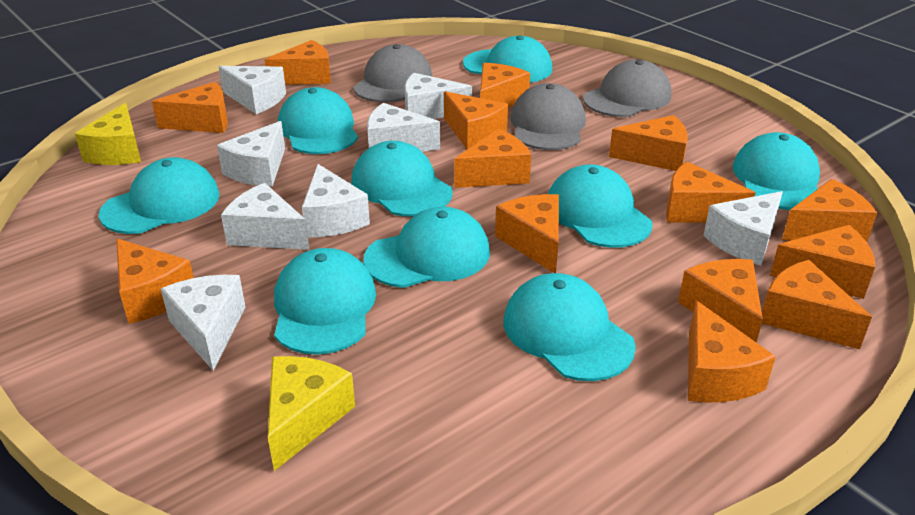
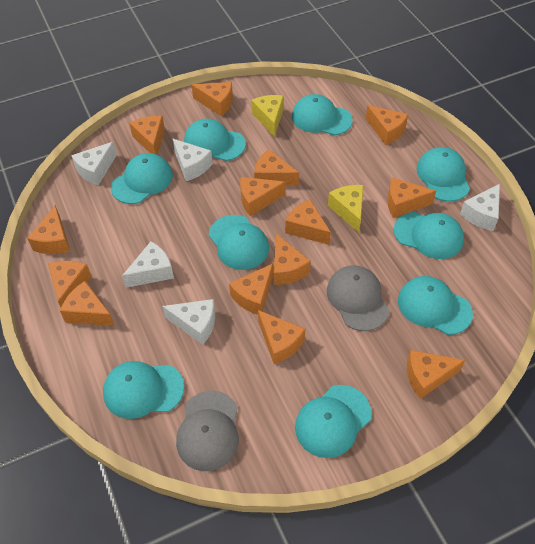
grey cap: 3 -> 2
white cheese: 8 -> 5

